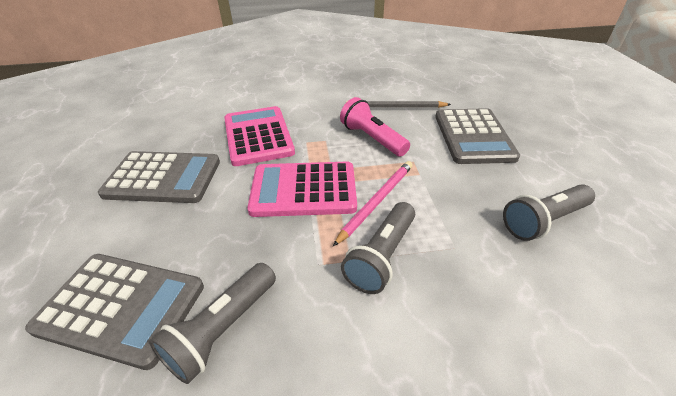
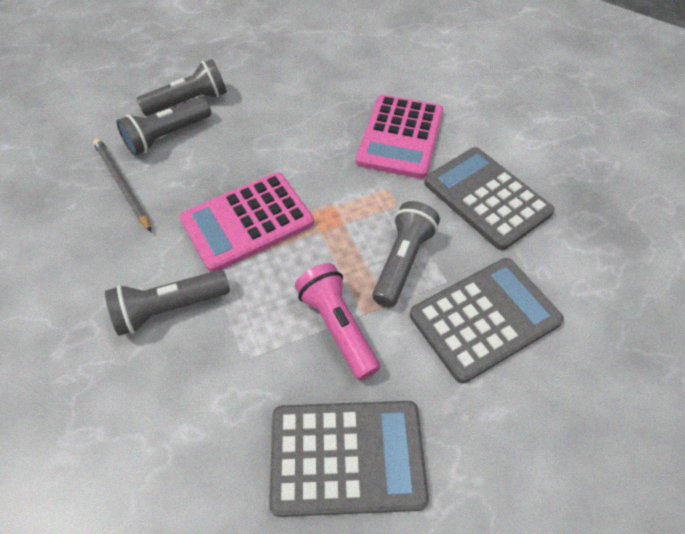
grey flashlight: 3 -> 4
pink pencil: 1 -> 0

